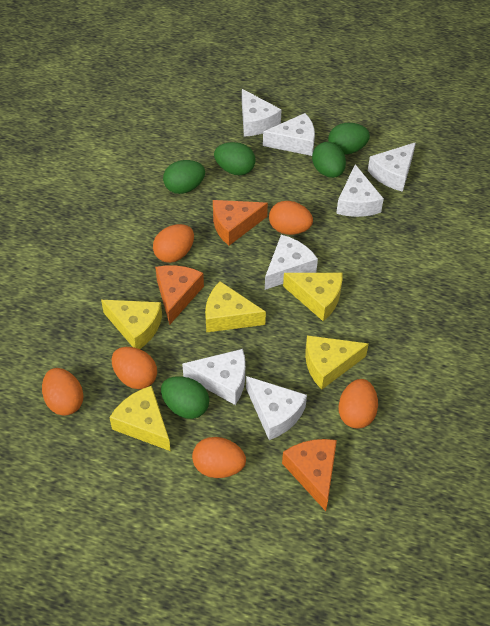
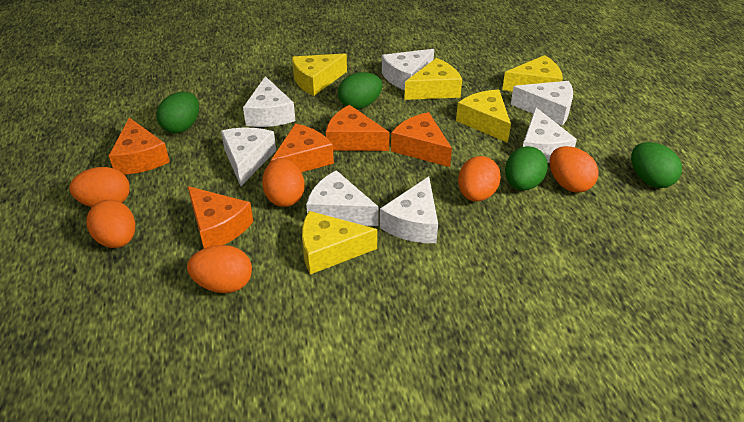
green egg: 5 -> 4
orange cheese: 3 -> 5

